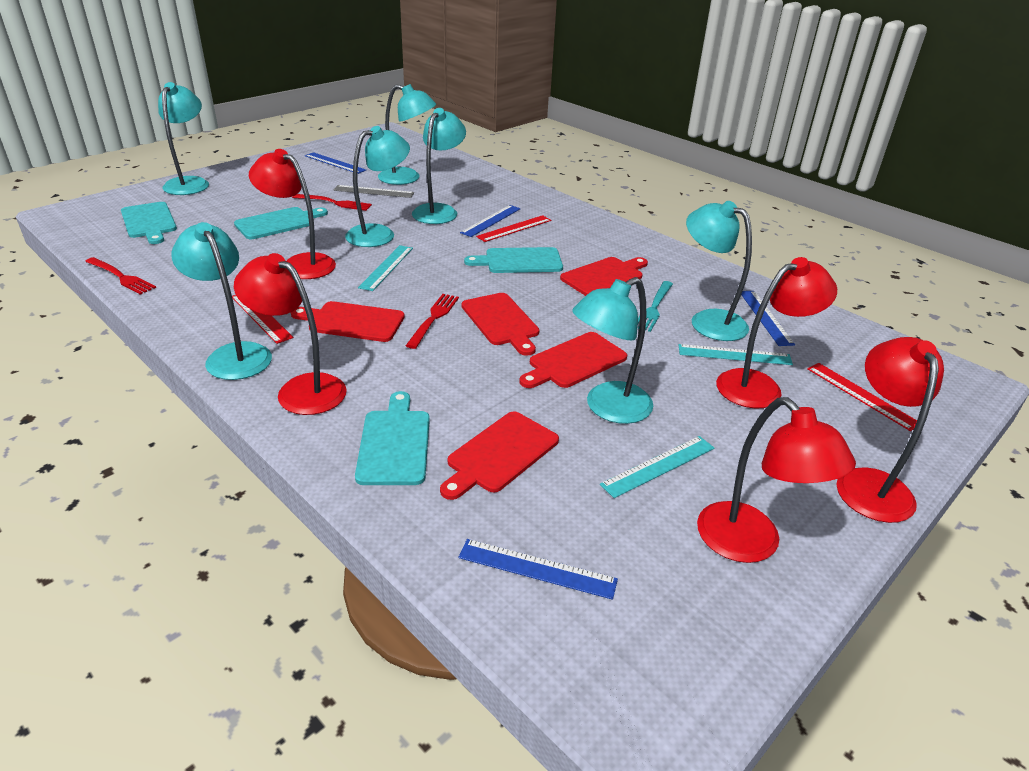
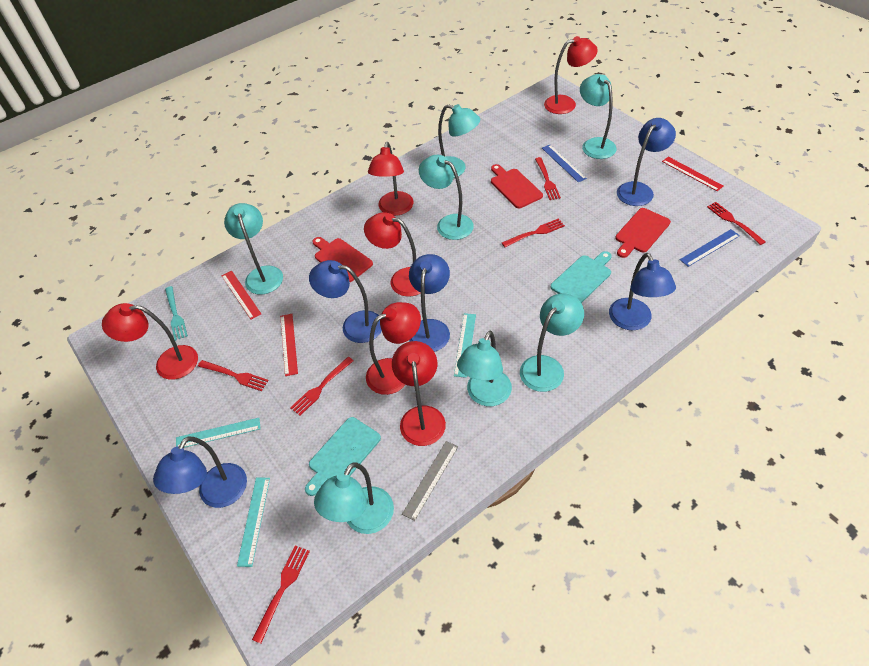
blue lamp: 0 -> 5
blue ruler: 4 -> 2
red cutting board: 5 -> 3
red fork: 3 -> 6
red lamp: 5 -> 6
turquoise cutting board: 4 -> 2

